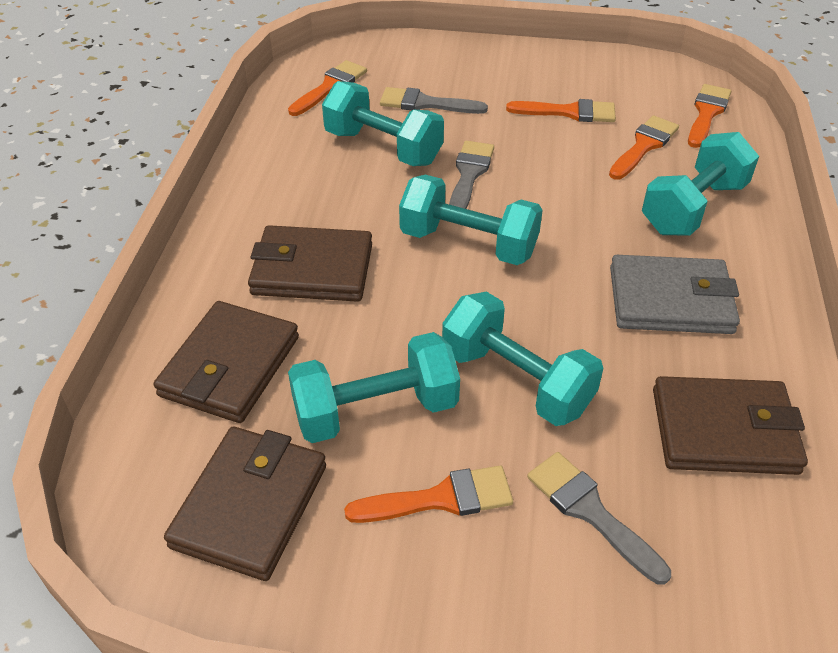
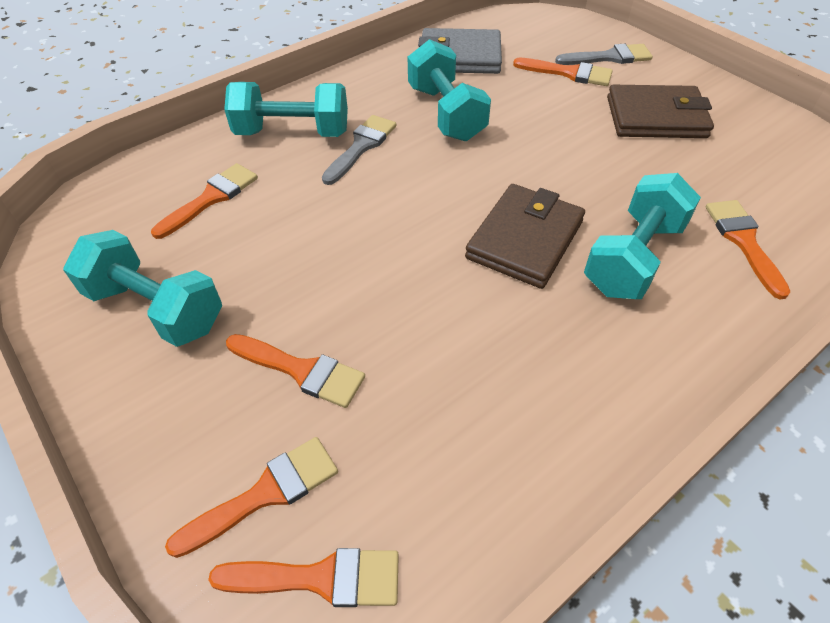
brown wallet: 4 -> 2
grey brush: 3 -> 2
orange brush: 5 -> 6
turquoise dumbbell: 5 -> 4

